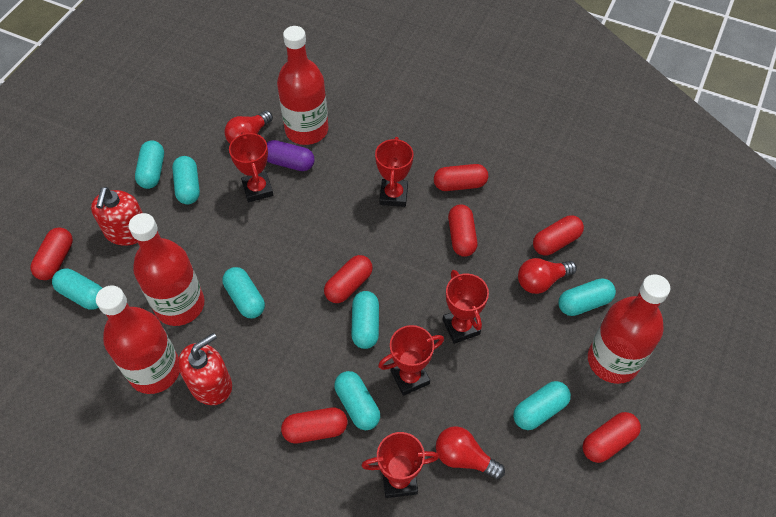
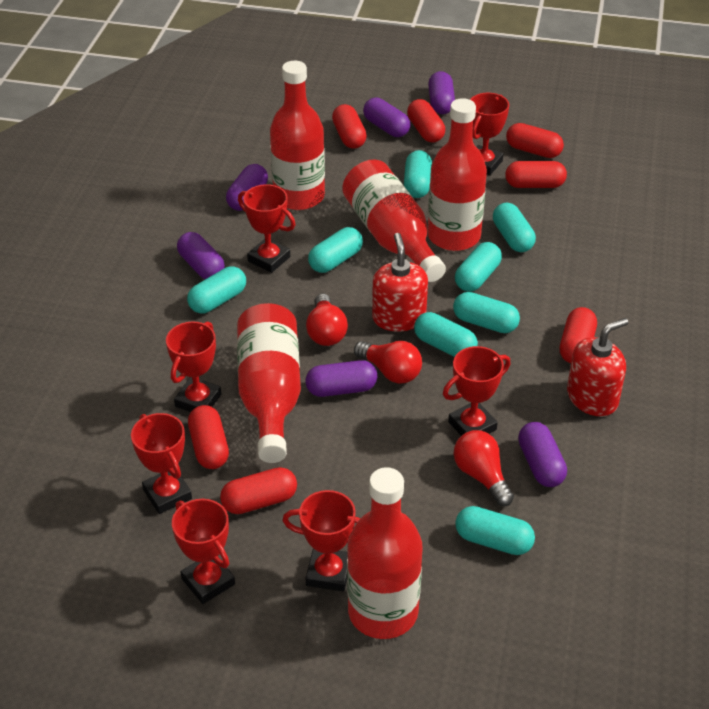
purple capsule: 1 -> 6
red bottle: 4 -> 5
red trophy: 5 -> 7

